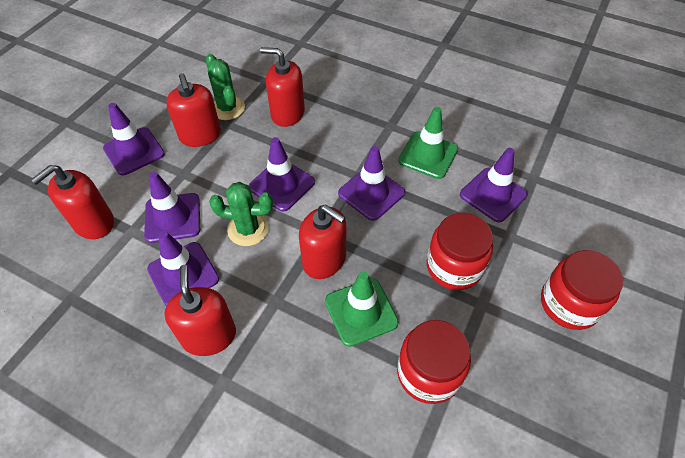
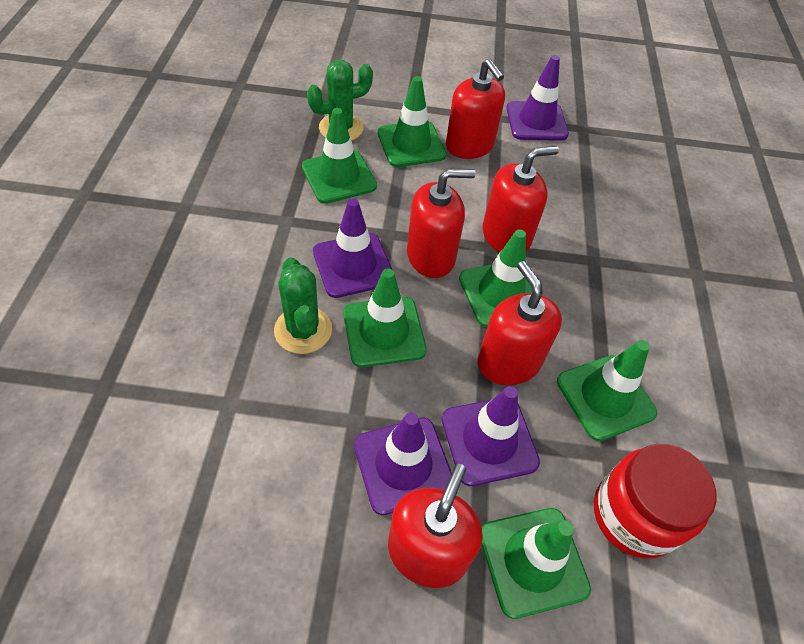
green traffic cone: 2 -> 6
purple traffic cone: 6 -> 4
red jar: 3 -> 1

